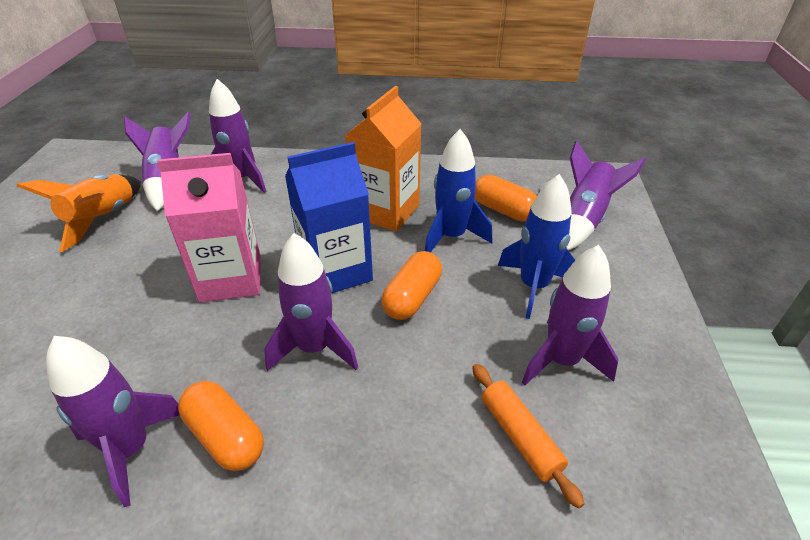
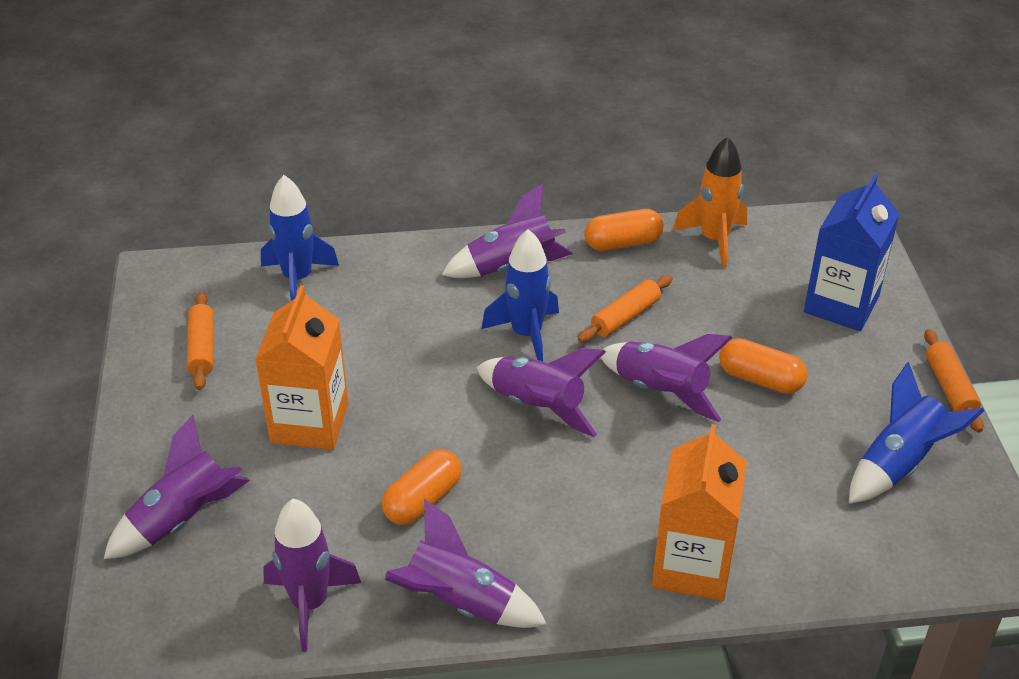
blue rocket: 2 -> 3
orange carton: 1 -> 2
orange rolling pin: 1 -> 3
pink carton: 1 -> 0

